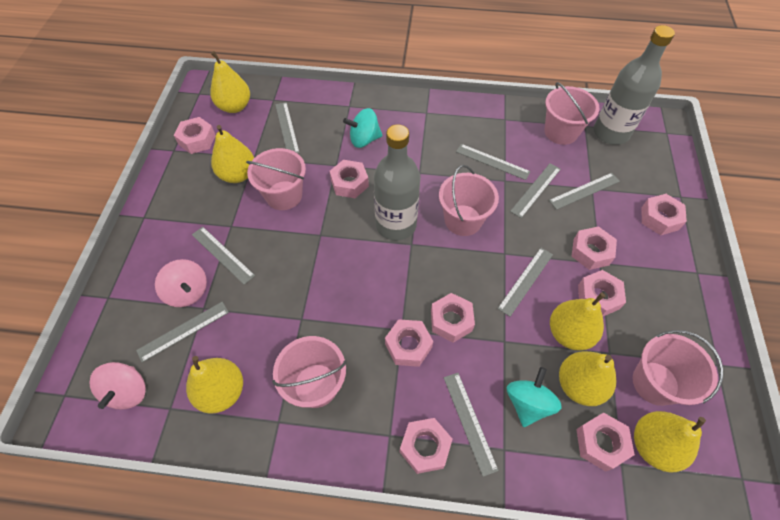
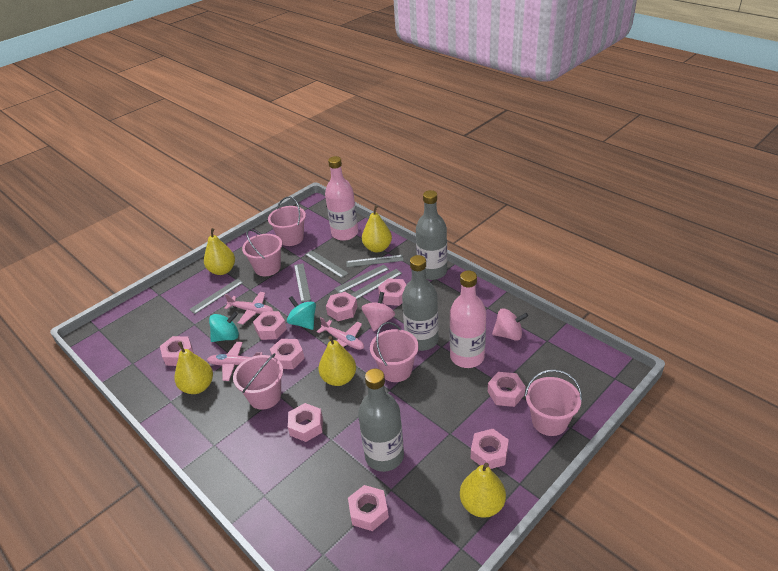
grey bottle: 2 -> 3
grey ruler: 8 -> 6
pink bottle: 0 -> 2
pink plane: 0 -> 3
yellow pear: 6 -> 5

